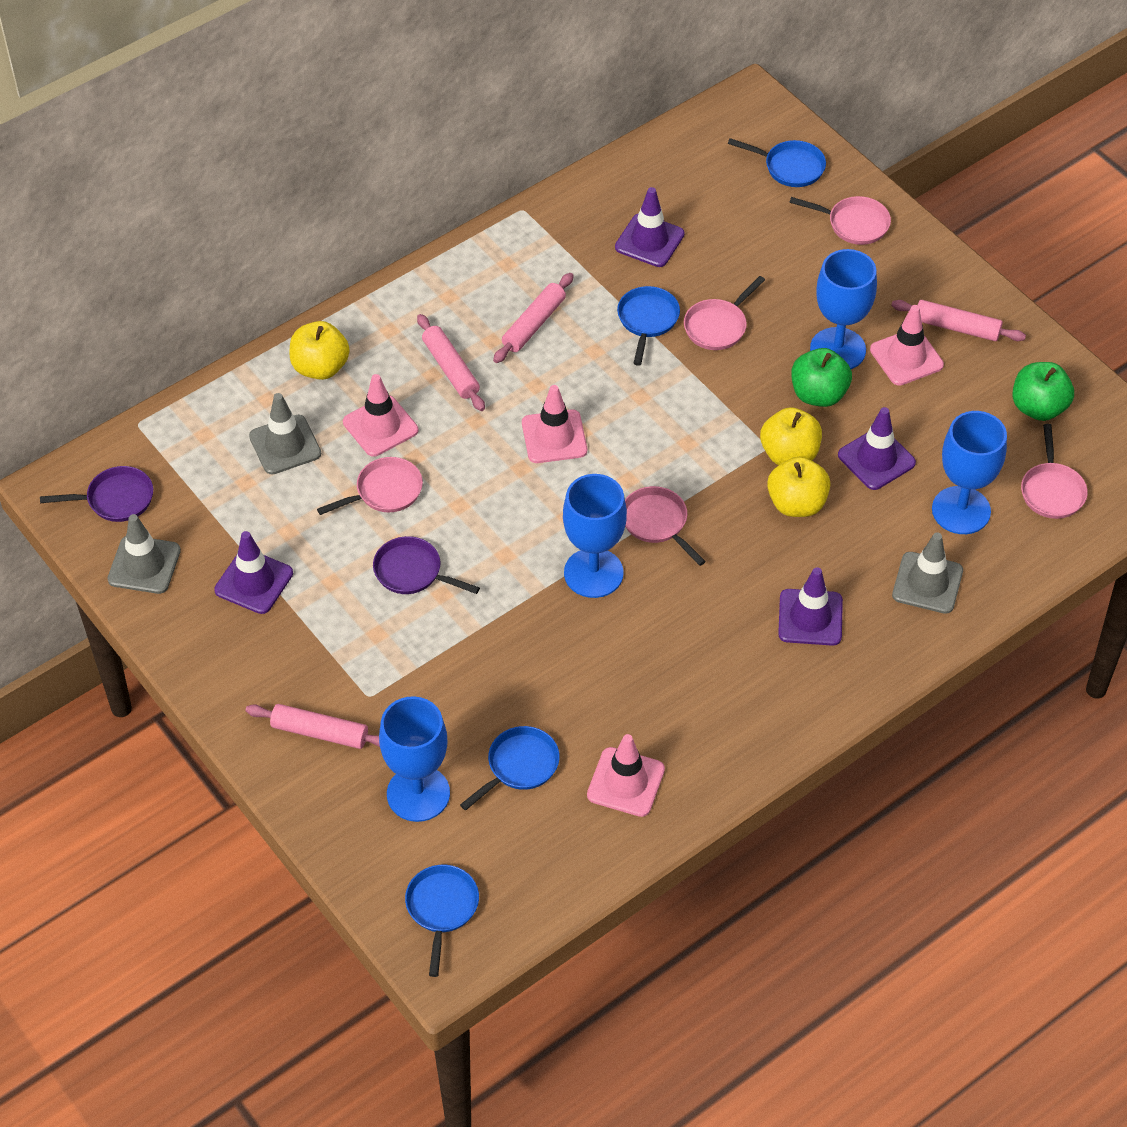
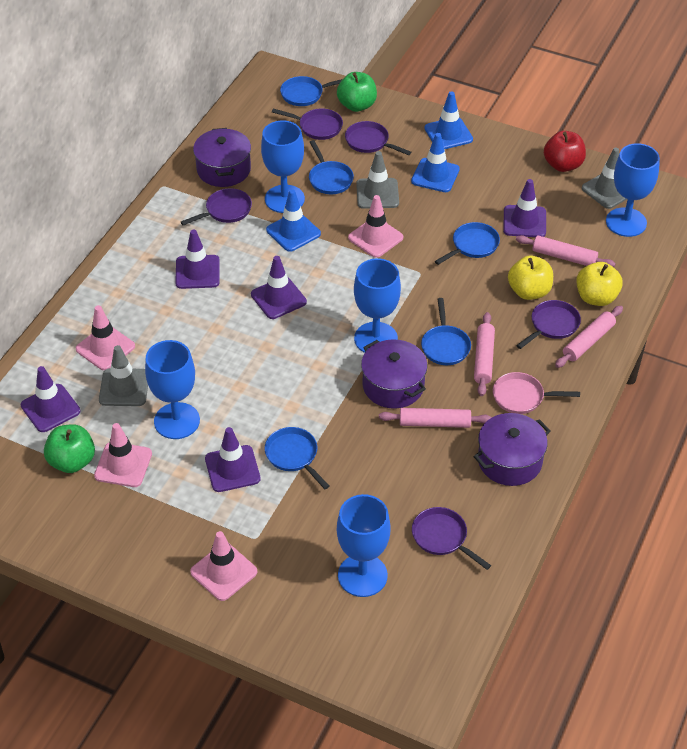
blue goblet: 4 -> 5
blue pan: 4 -> 5
blue traffic cone: 0 -> 3
pink pan: 5 -> 1
purple pan: 2 -> 5
purple pot: 0 -> 3
purple traffic cone: 4 -> 5
red apple: 0 -> 1
yellow apple: 3 -> 2

